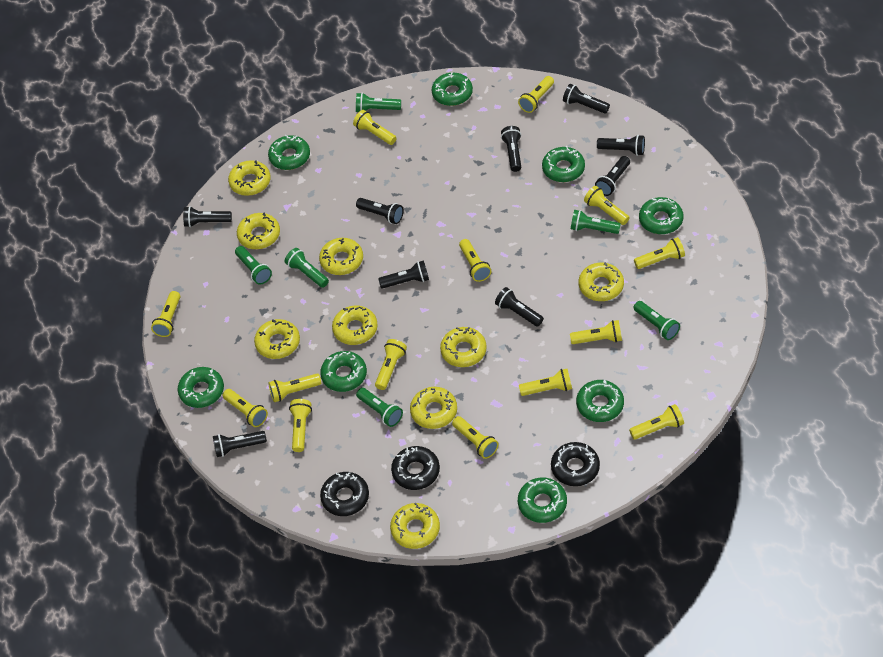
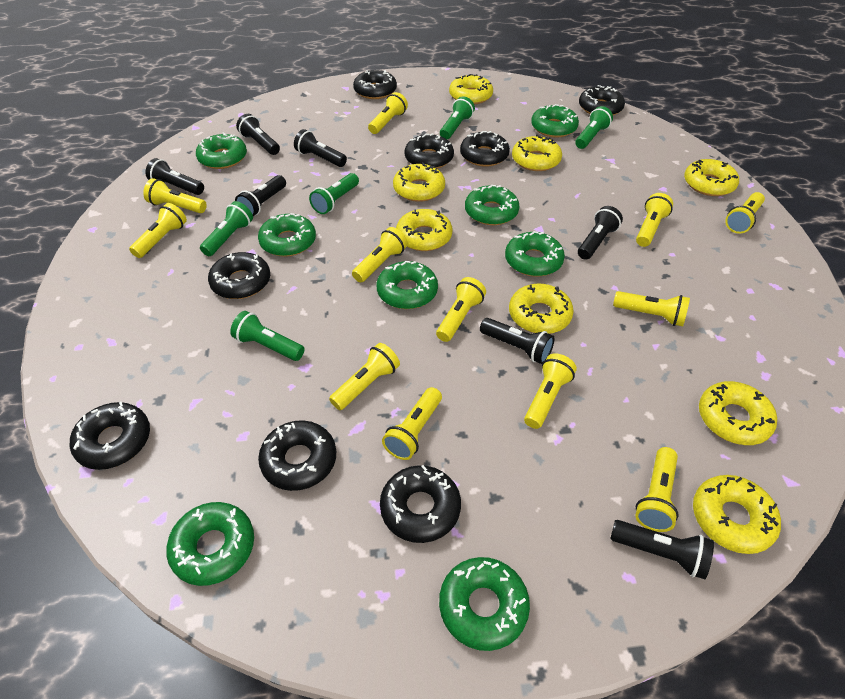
black donut: 3 -> 8
black flashlight: 9 -> 7
green flashlight: 6 -> 5
yellow donut: 9 -> 8
yellow flashlight: 14 -> 12

